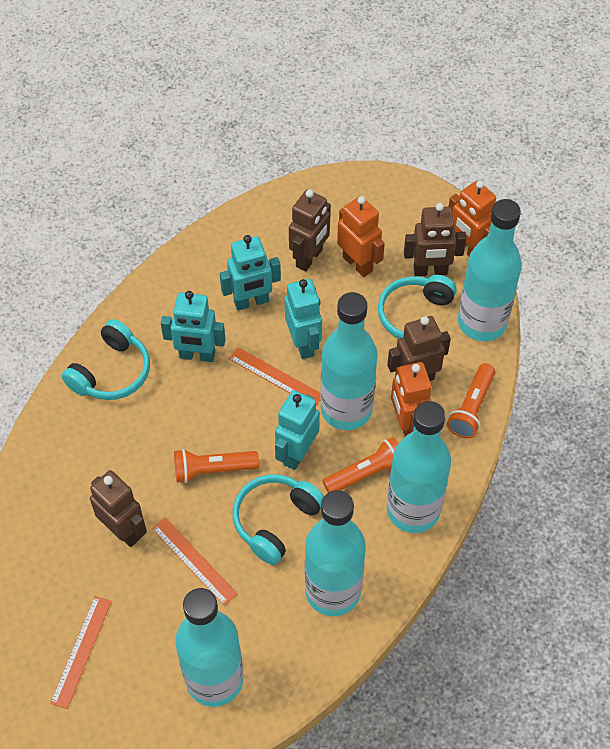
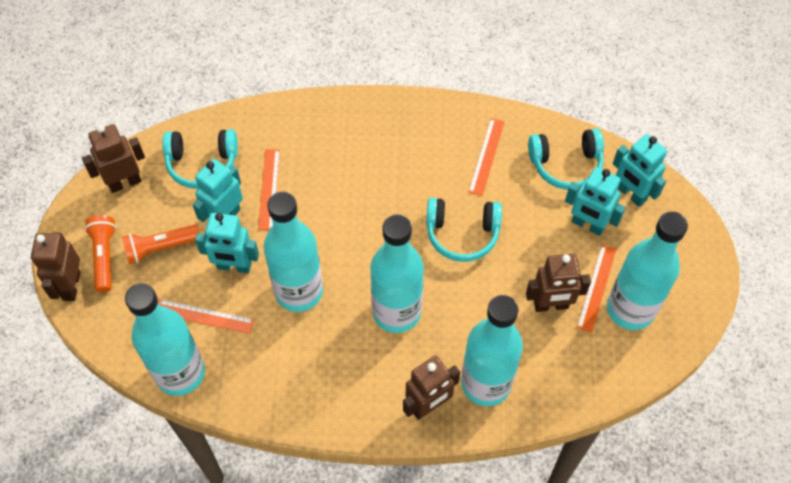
orange flashlight: 3 -> 2
orange robot: 3 -> 0
orange ruler: 3 -> 4

